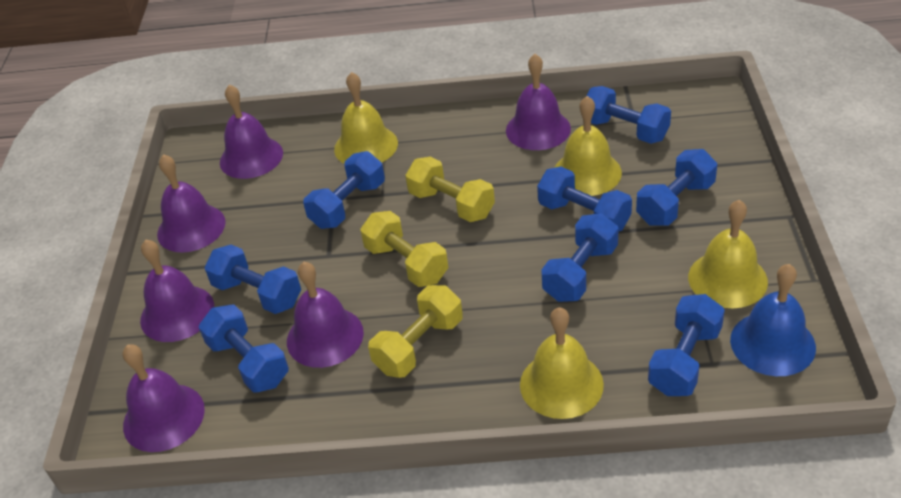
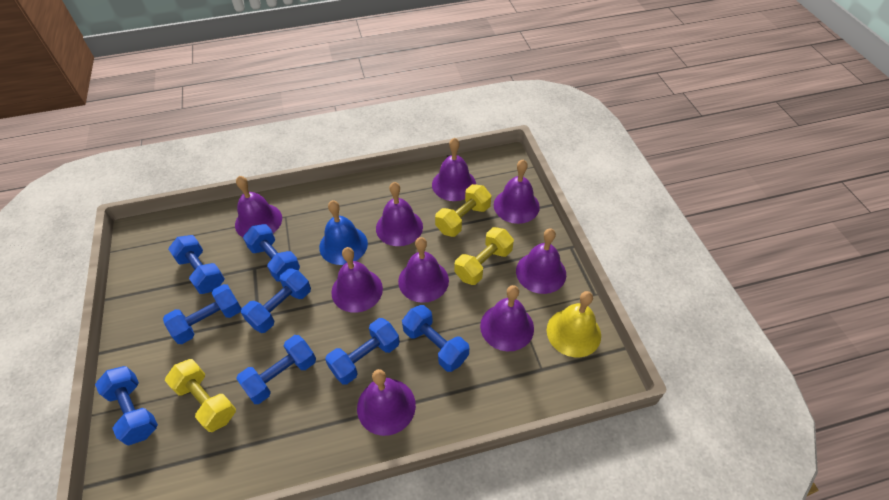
purple bell: 6 -> 9
yellow bell: 4 -> 1

